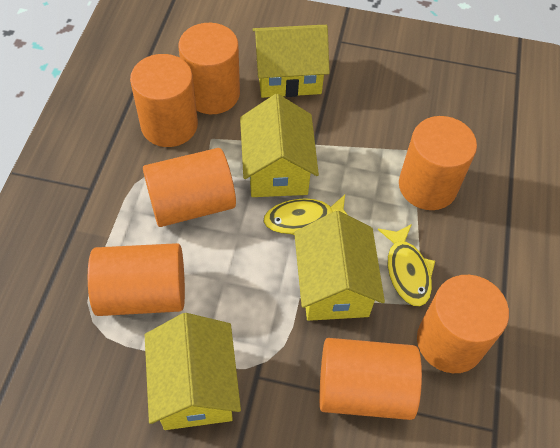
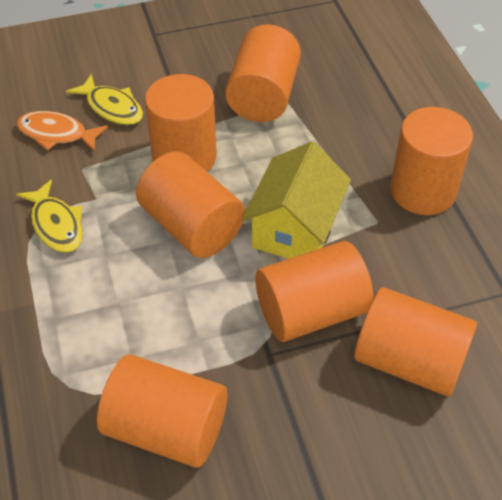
orange fish: 0 -> 1
yellow house: 4 -> 1

